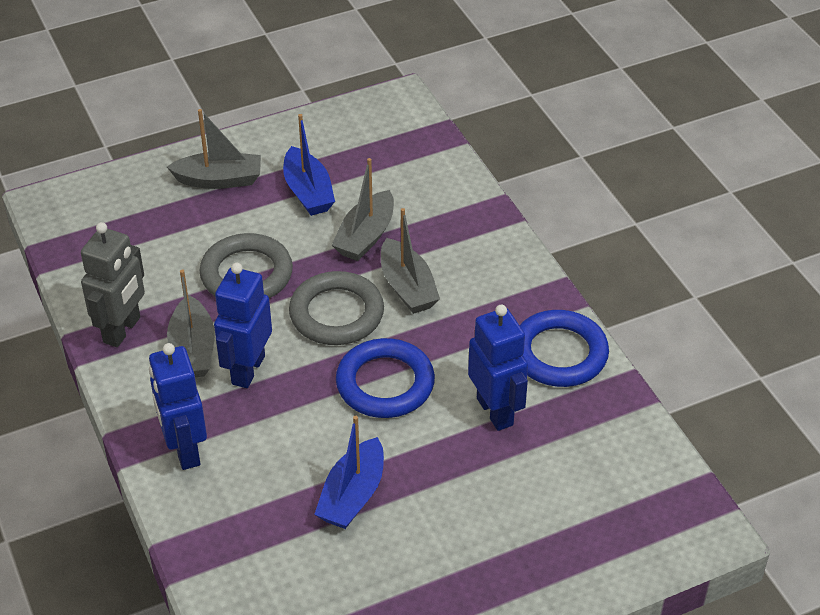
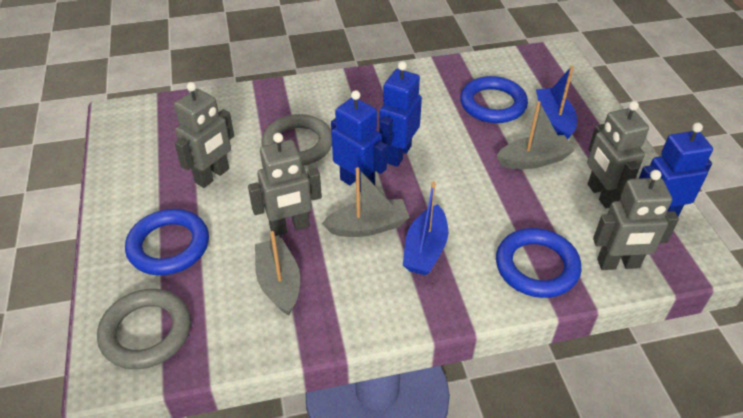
blue ring: 2 -> 3
grey boat: 4 -> 3
grey robot: 1 -> 4

